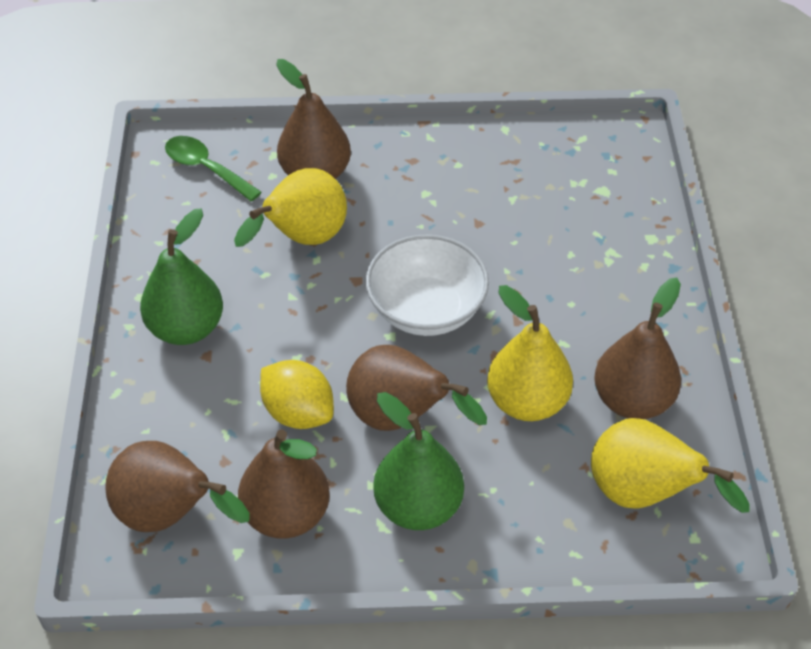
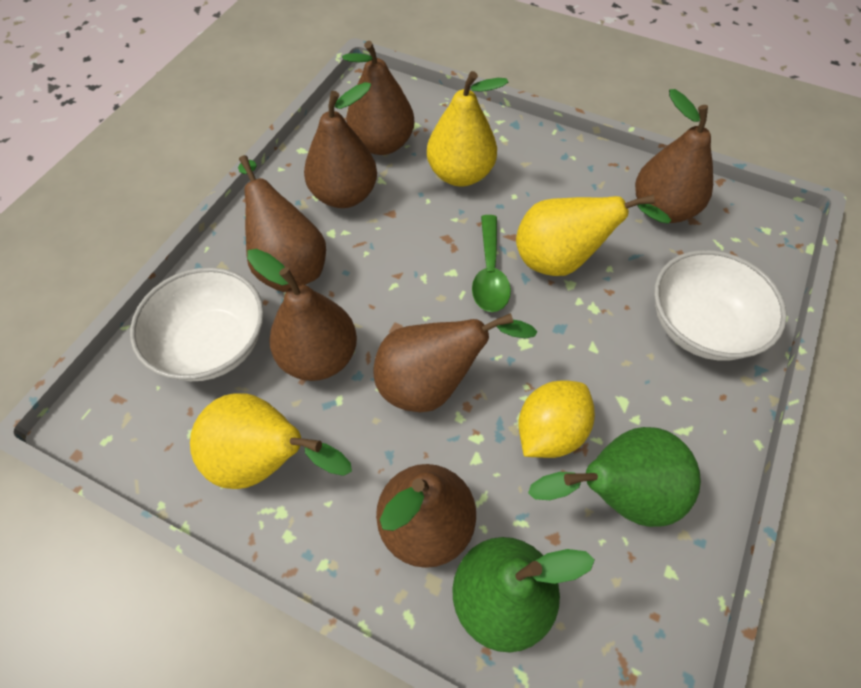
brown pear: 5 -> 7
white bowl: 1 -> 2

